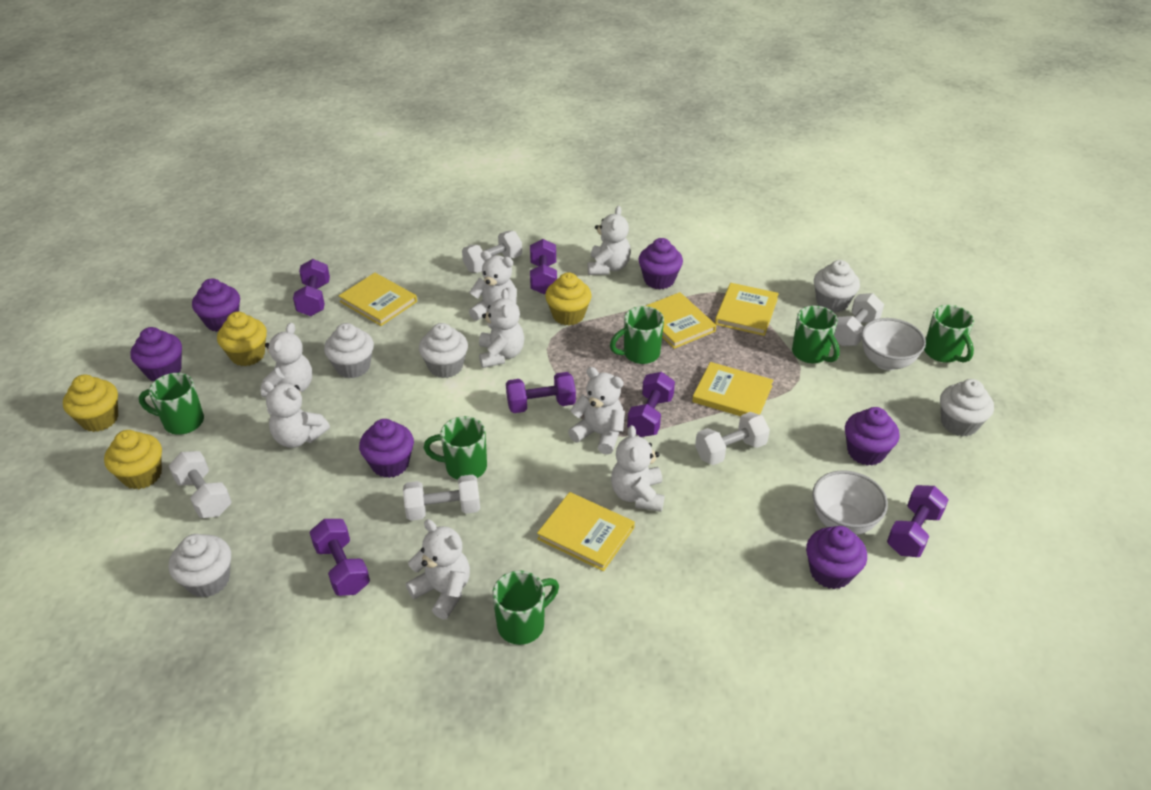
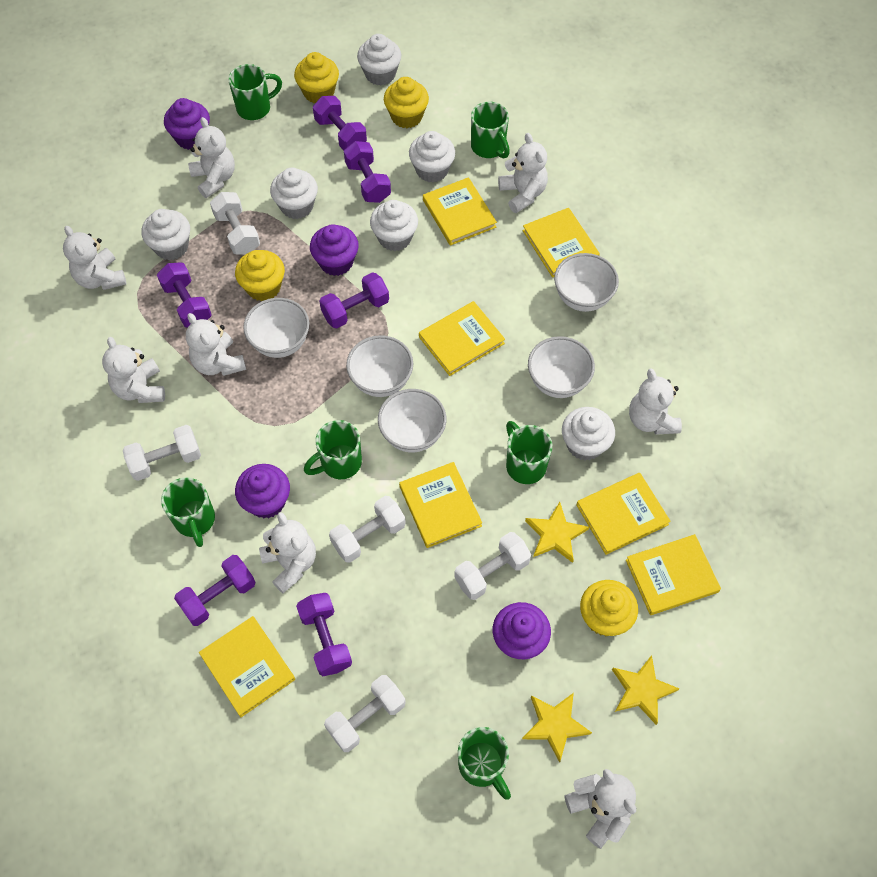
purple cupcake: 6 -> 4
white bowl: 2 -> 5
white cupcake: 5 -> 6
yellow book: 5 -> 7
yellow star: 0 -> 3

